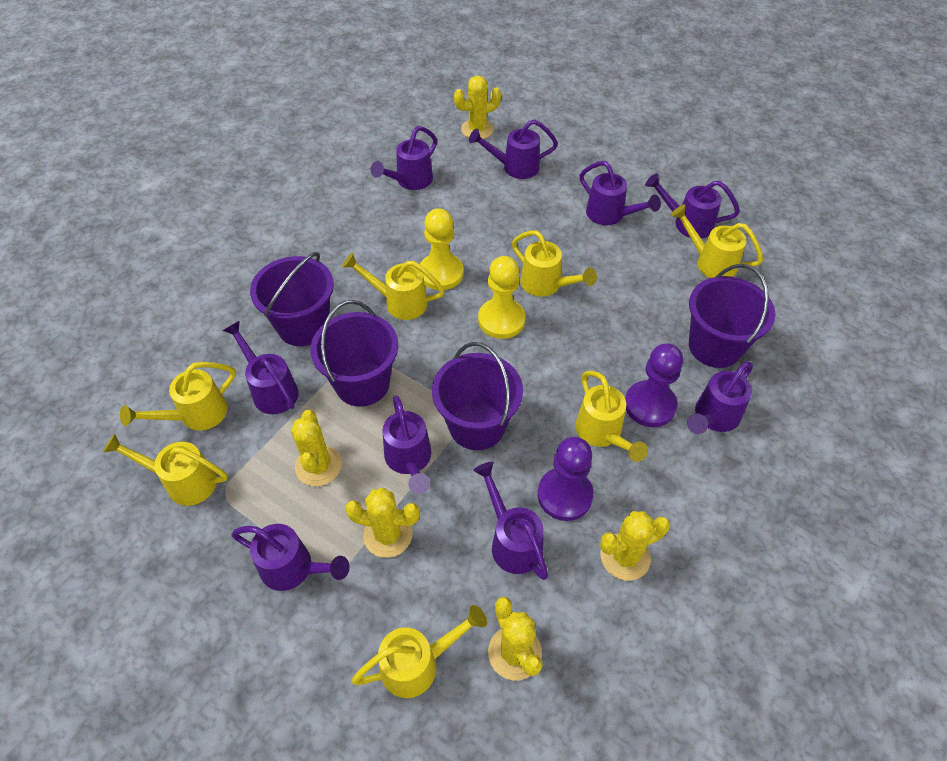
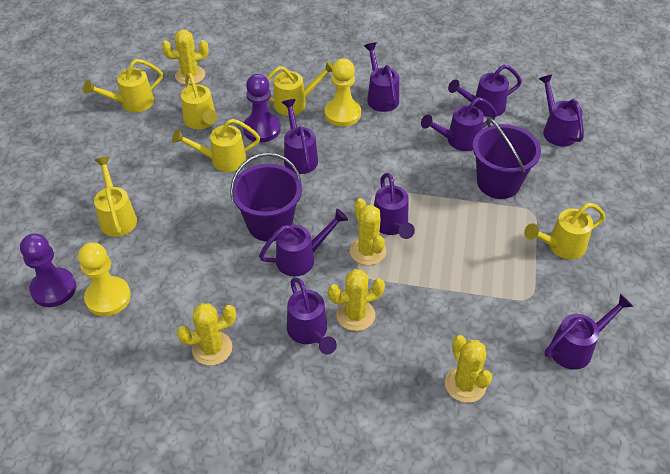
purple bucket: 4 -> 2
yellow watering can: 7 -> 6

